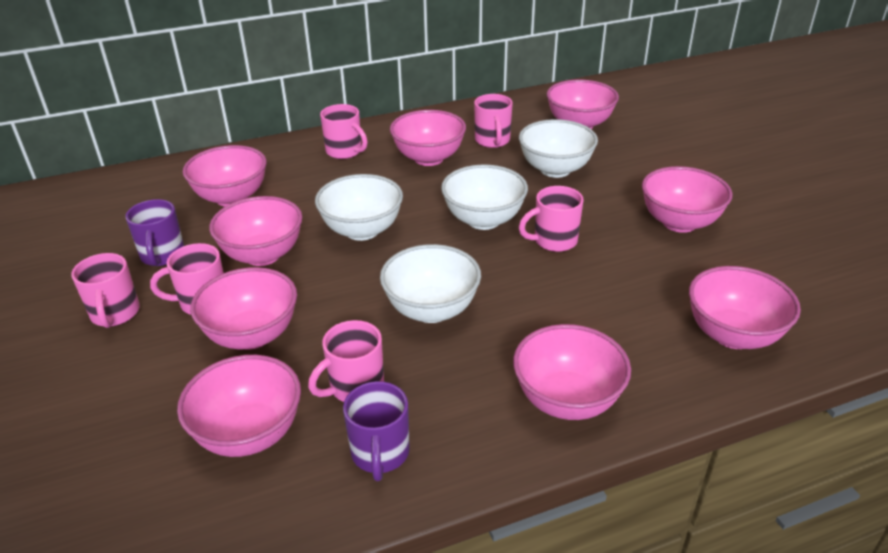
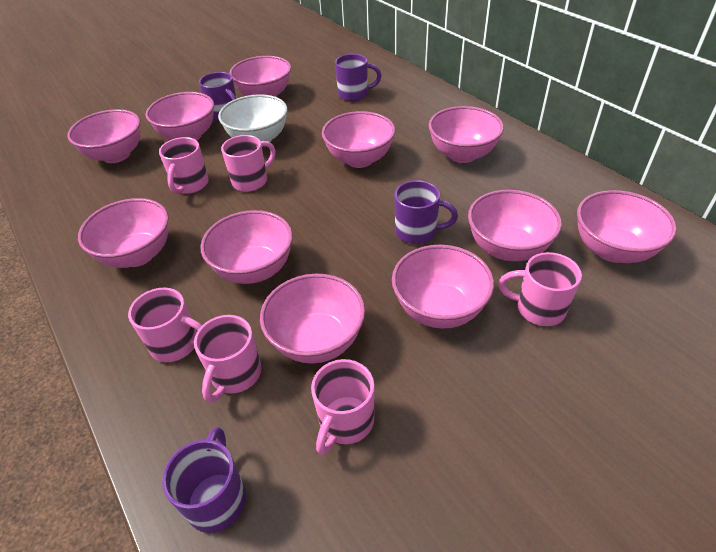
pink bowl: 9 -> 11
purple mug: 2 -> 4
white bowl: 4 -> 1

